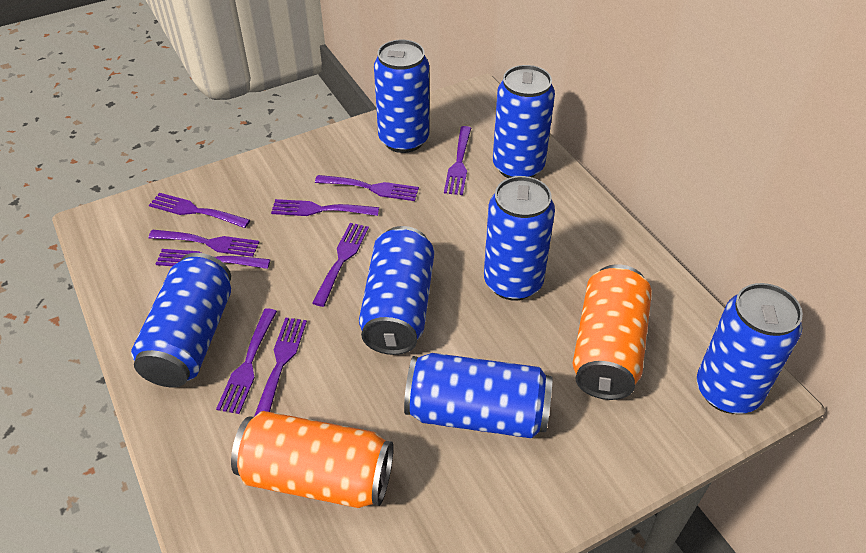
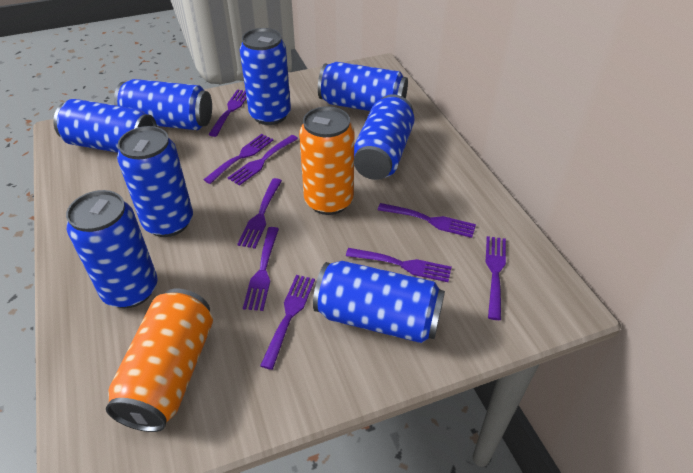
blue can: 7 -> 8

